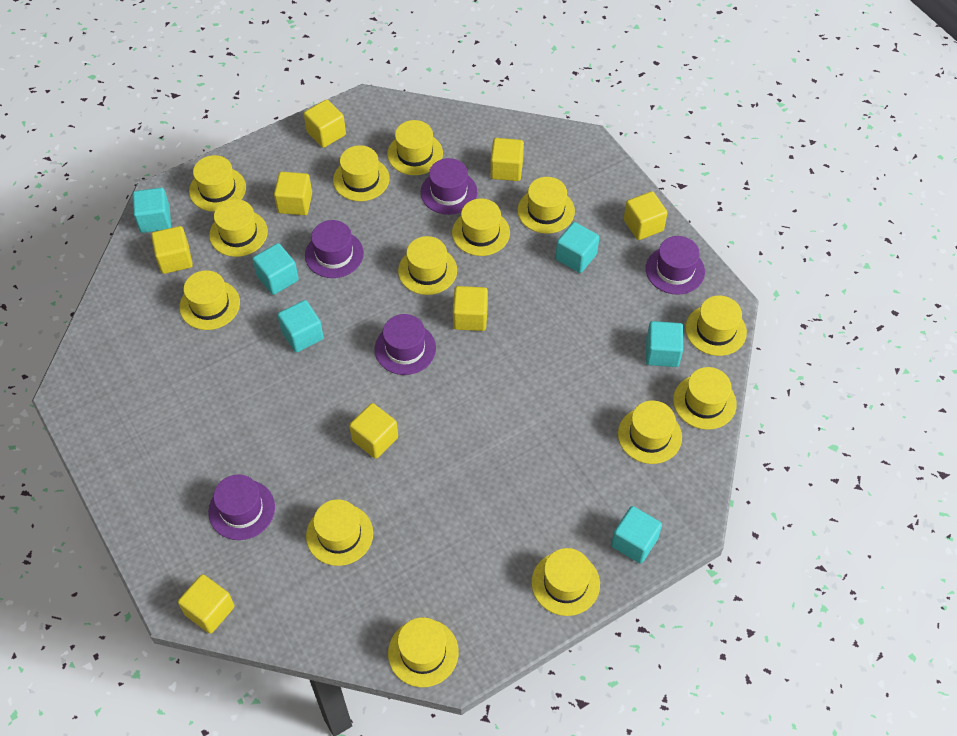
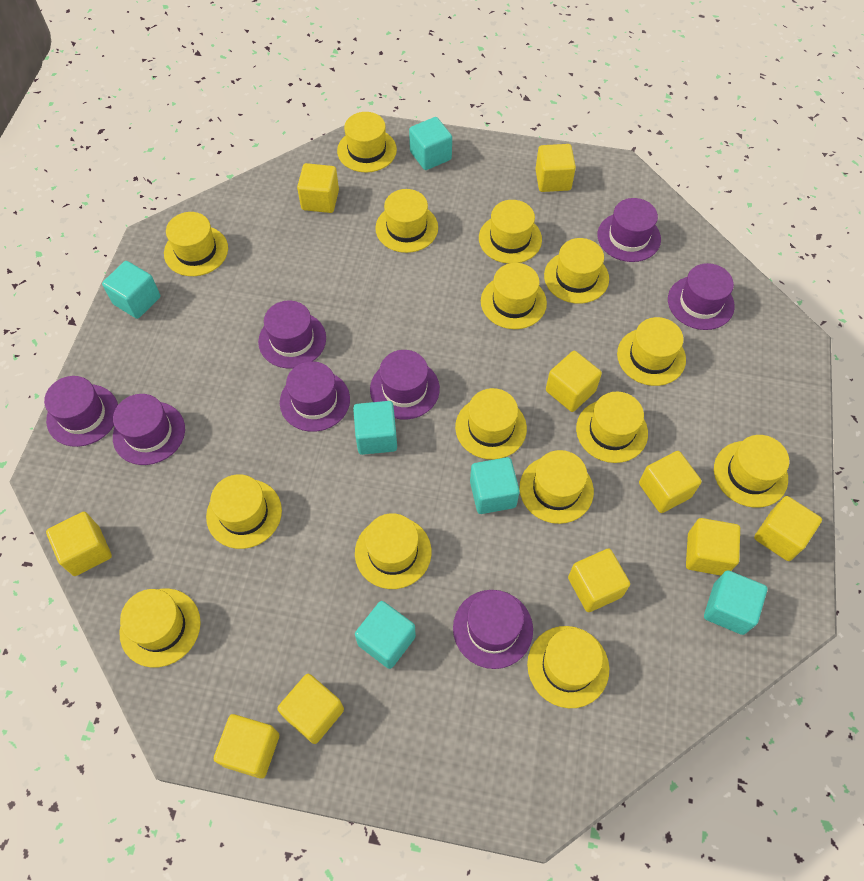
purple hat: 5 -> 8
yellow cube: 8 -> 10
yellow hat: 14 -> 15

